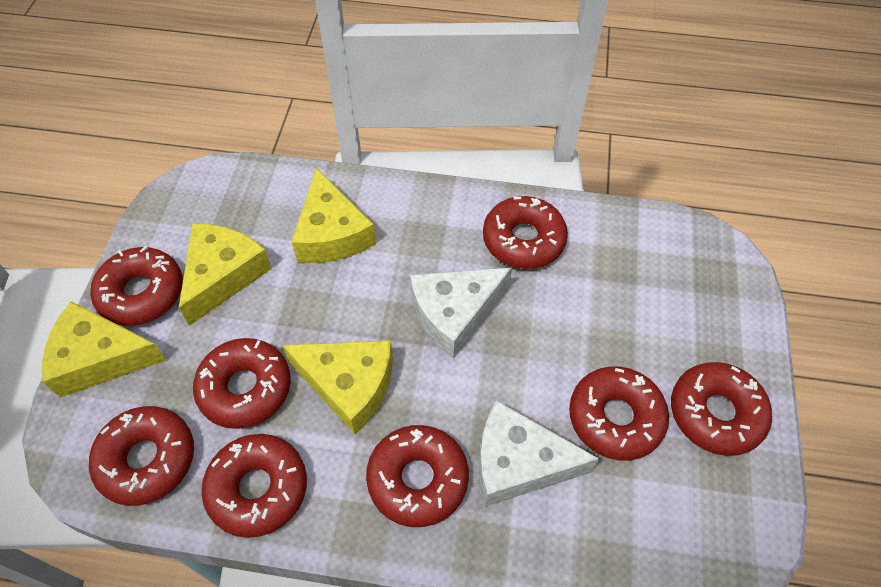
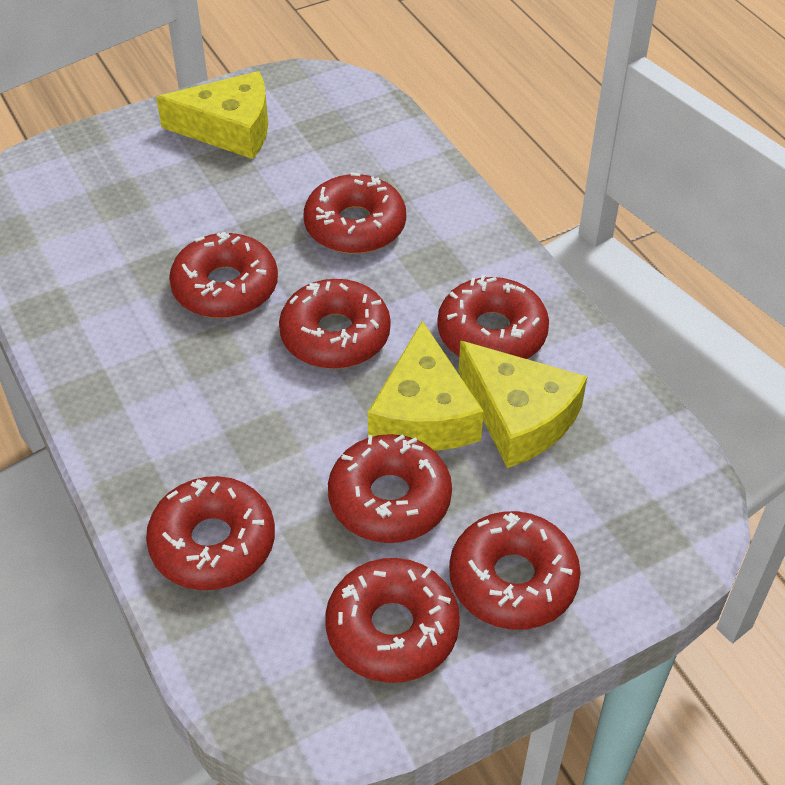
white cheese: 2 -> 0
yellow cheese: 4 -> 3

